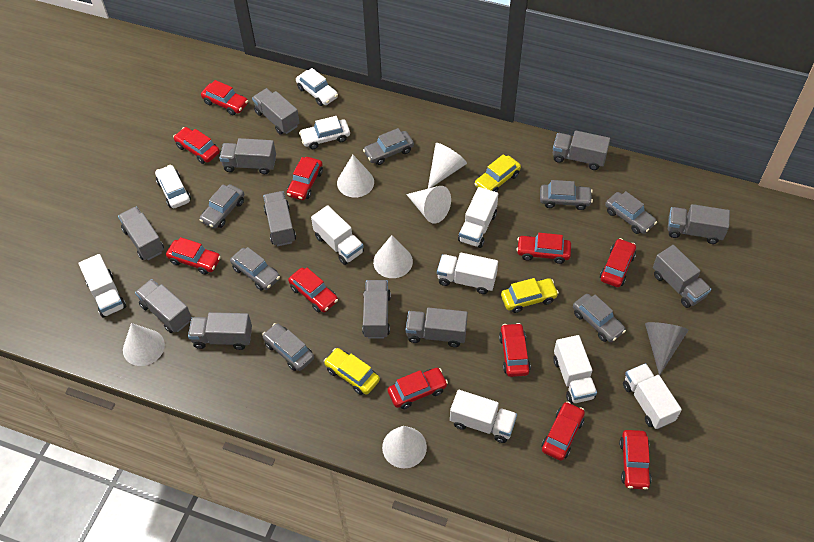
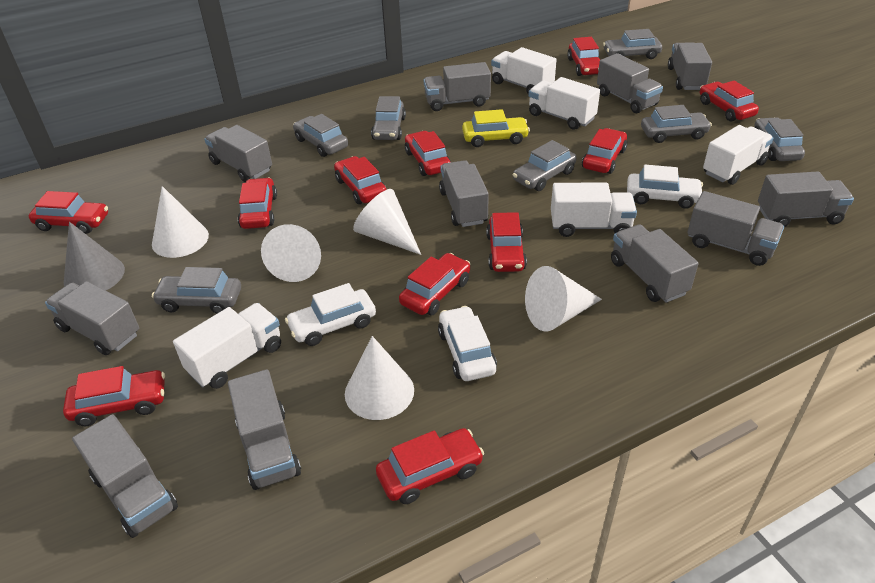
white cone: 6 -> 5
white truck: 7 -> 5
yellow car: 3 -> 1

